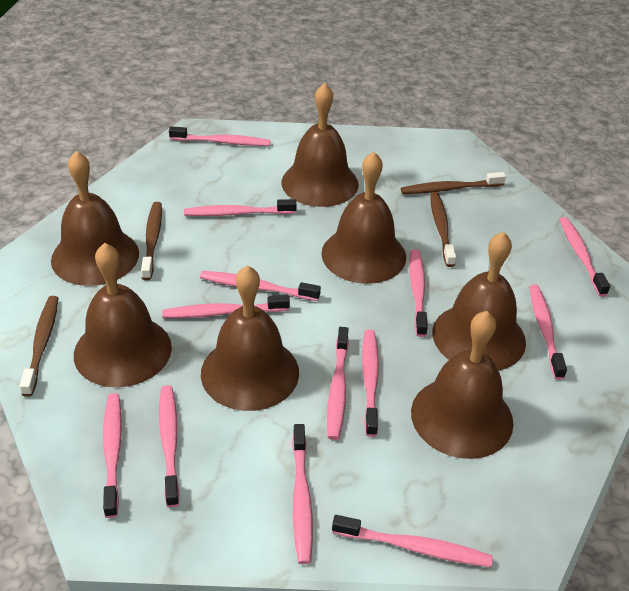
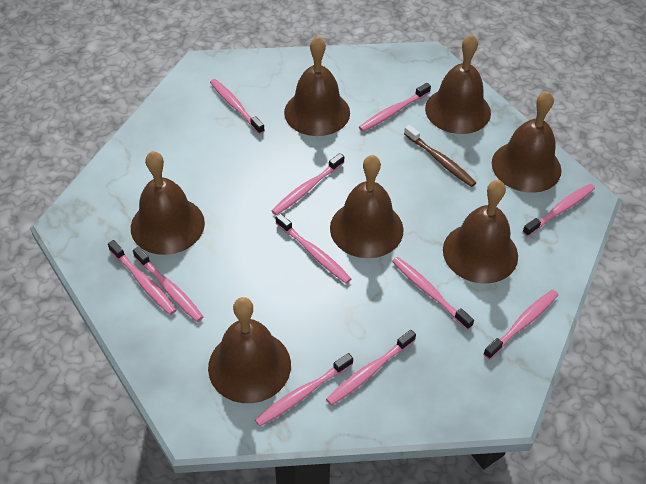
brown toothbrush: 4 -> 1
pink toothbrush: 13 -> 11

